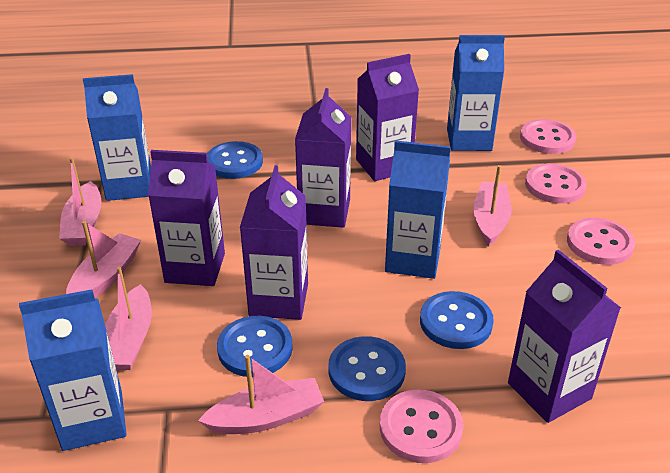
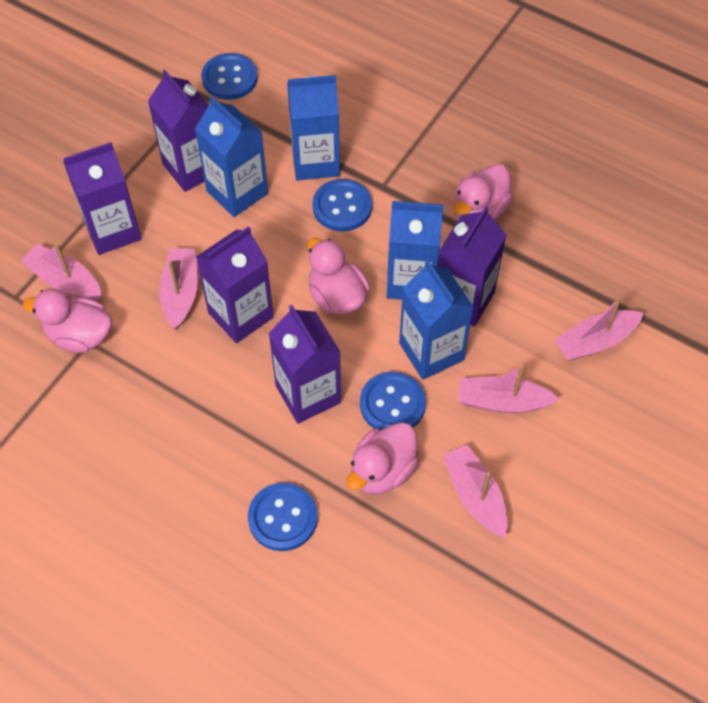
pink button: 4 -> 0
pink duck: 0 -> 4

